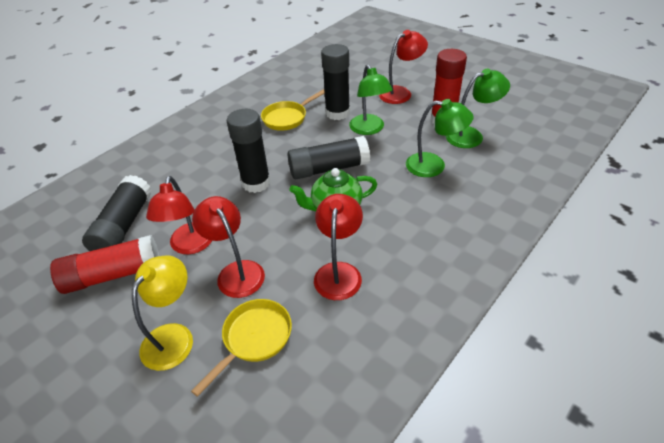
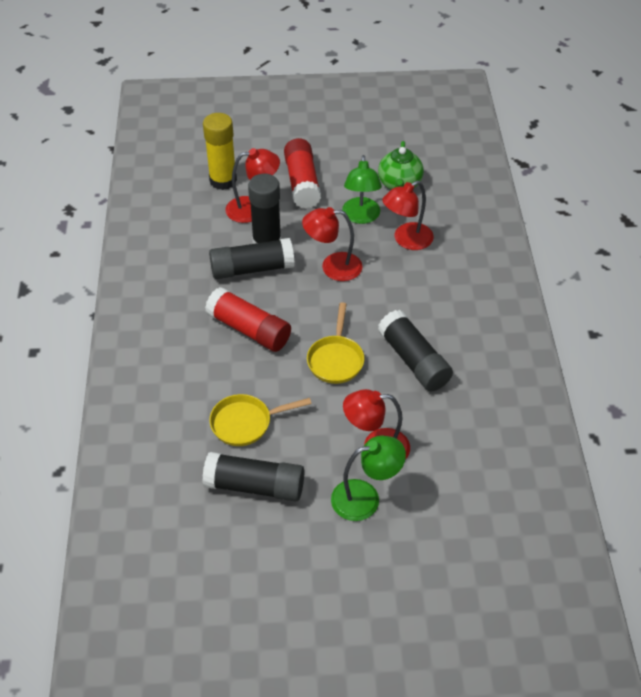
green lamp: 3 -> 2
yellow glue stick: 0 -> 1
yellow lamp: 1 -> 0

